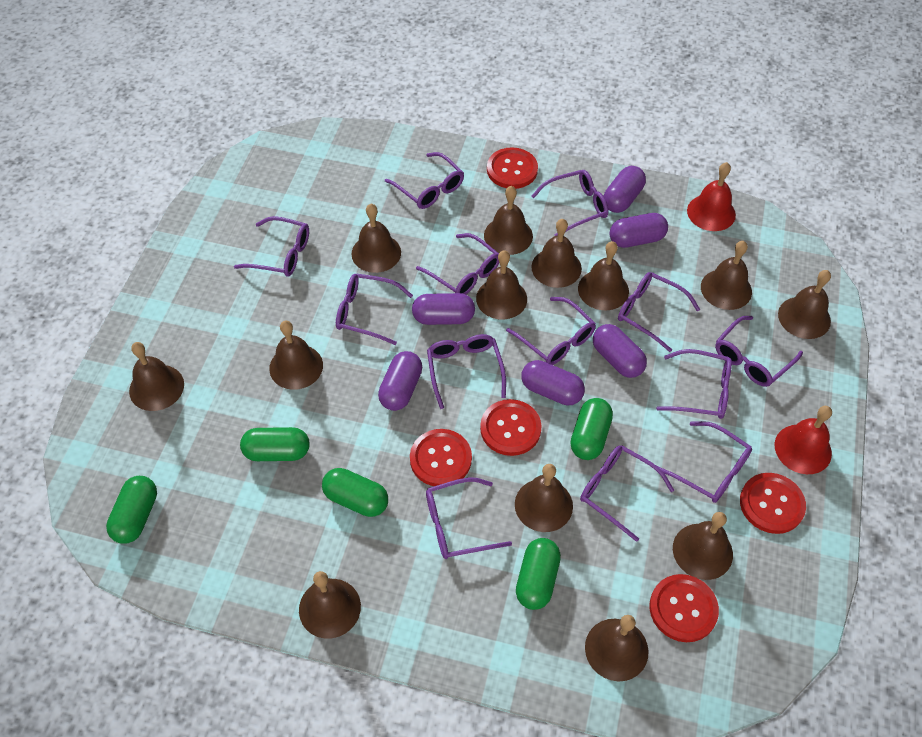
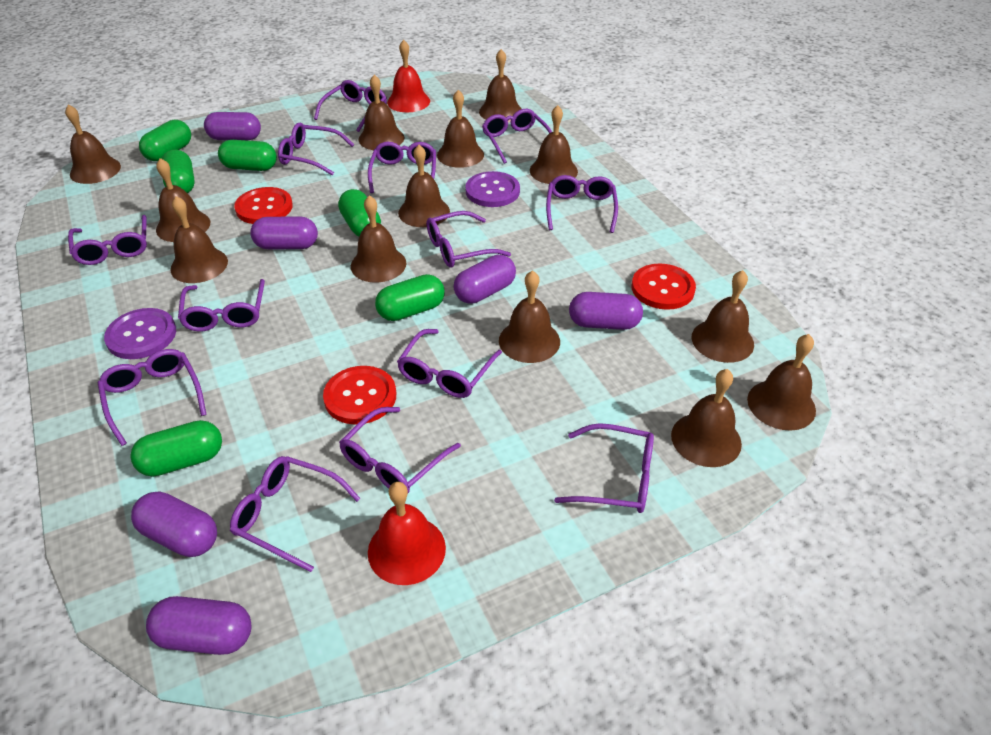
green capsule: 5 -> 6
purple button: 0 -> 2
red button: 5 -> 3

